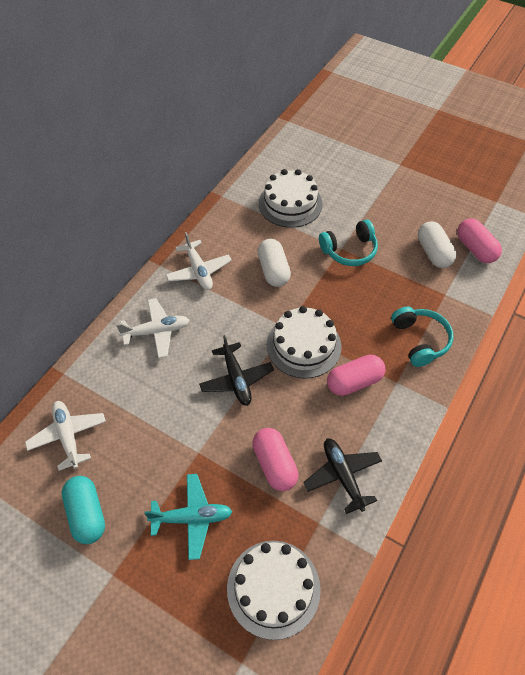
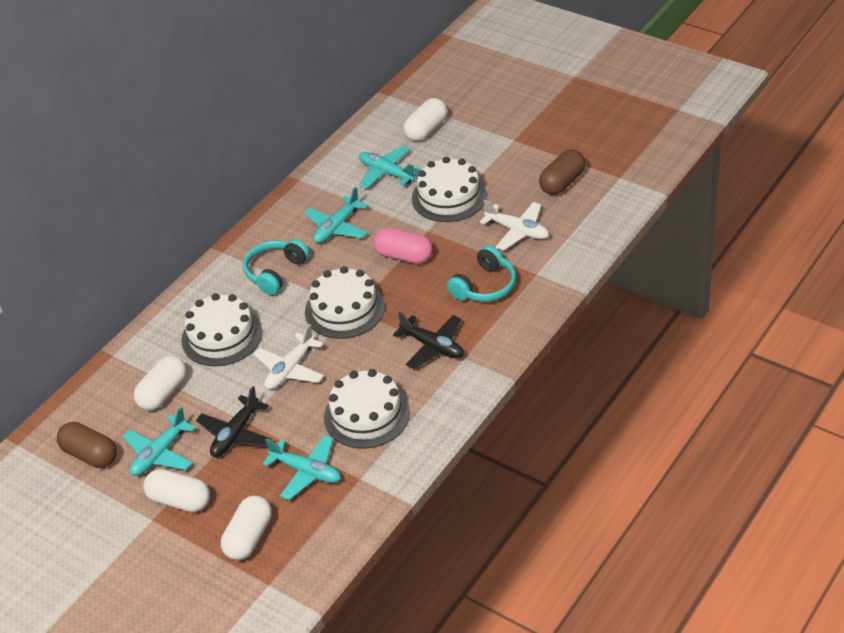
brown capsule: 0 -> 2
pink capsule: 3 -> 1
turquoise capsule: 1 -> 0
turquoise plane: 1 -> 4
white cake: 3 -> 4
white capsule: 2 -> 4
white plane: 3 -> 2

